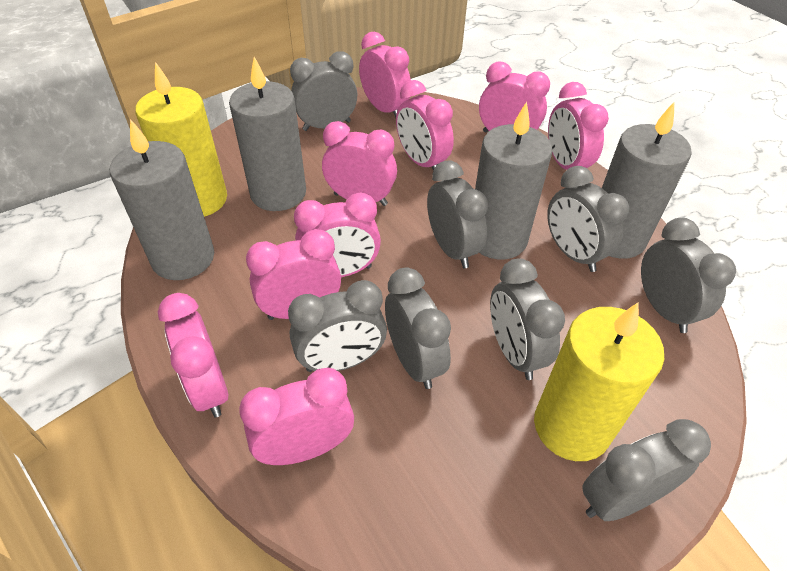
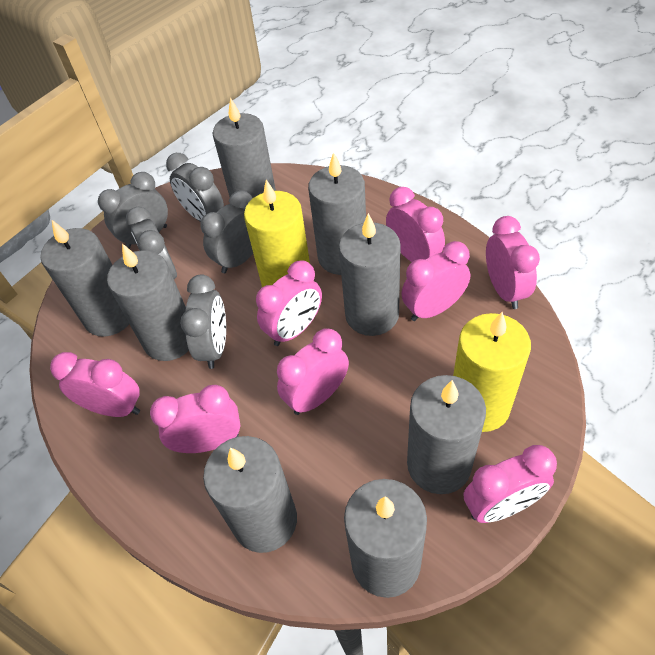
grey candle: 4 -> 8
grey clock: 8 -> 5
pink clock: 9 -> 8

